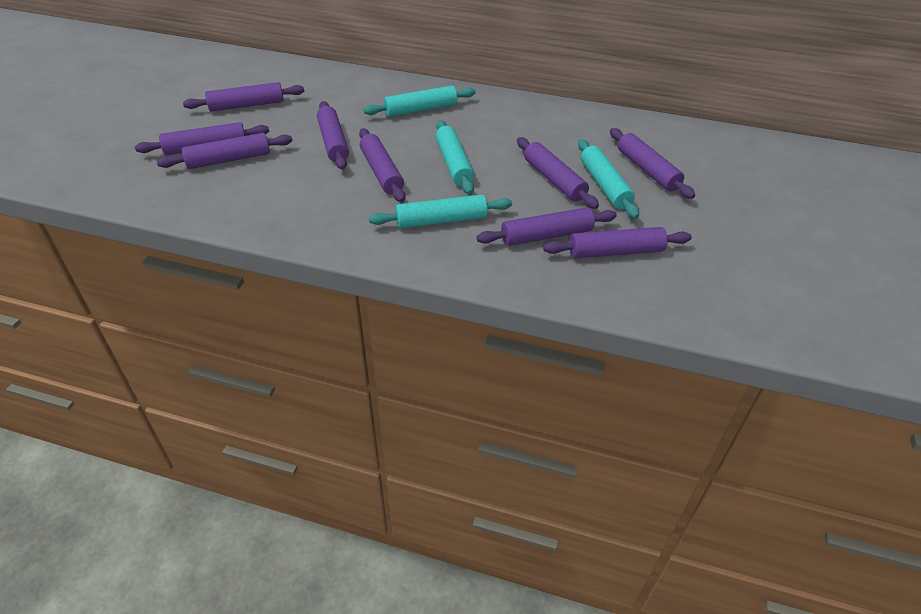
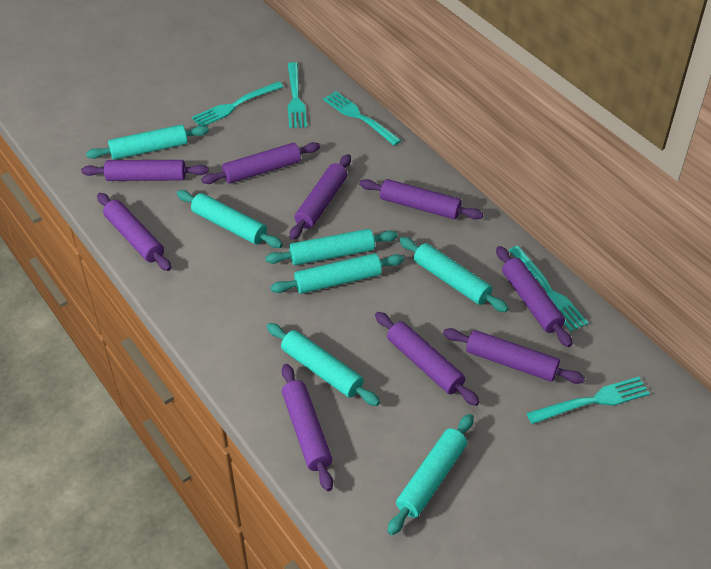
turquoise fork: 0 -> 5
turquoise rolling pin: 4 -> 7

